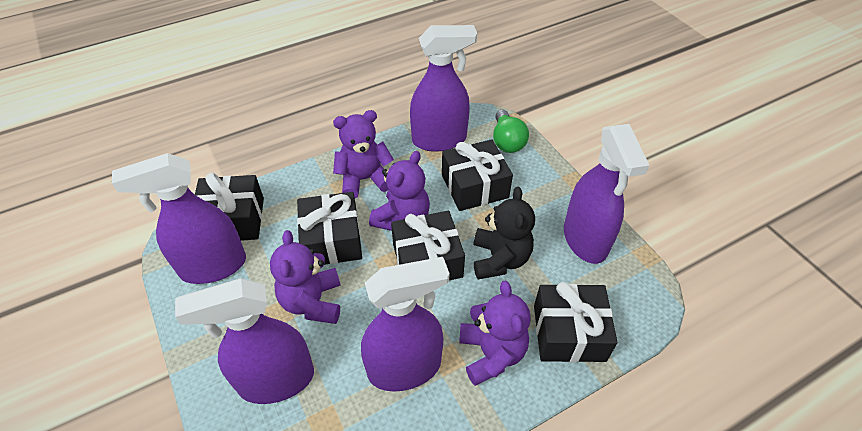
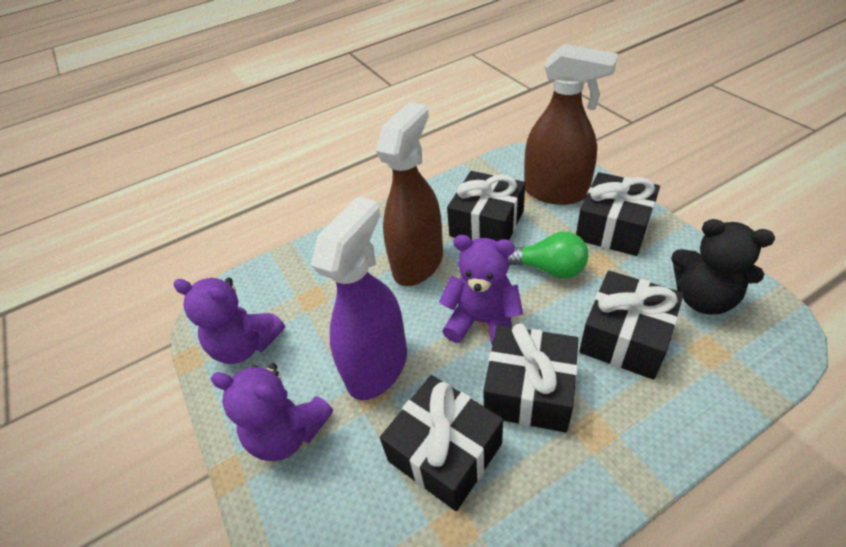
brown spray bottle: 0 -> 2
purple spray bottle: 5 -> 1
purple teddy bear: 4 -> 3

